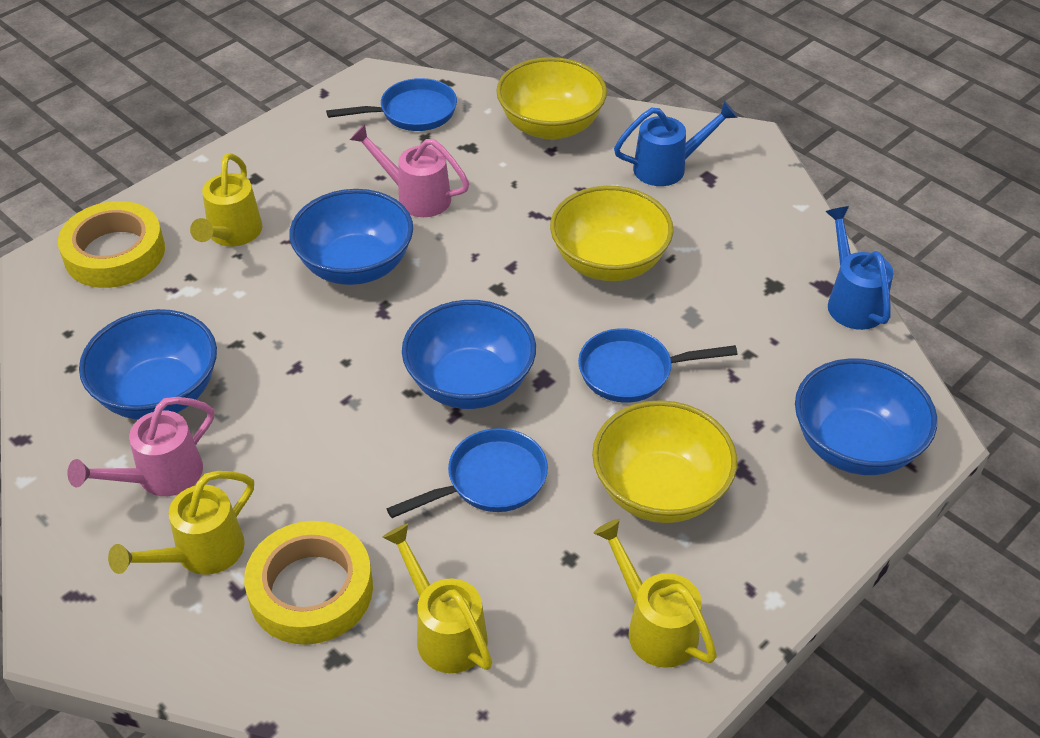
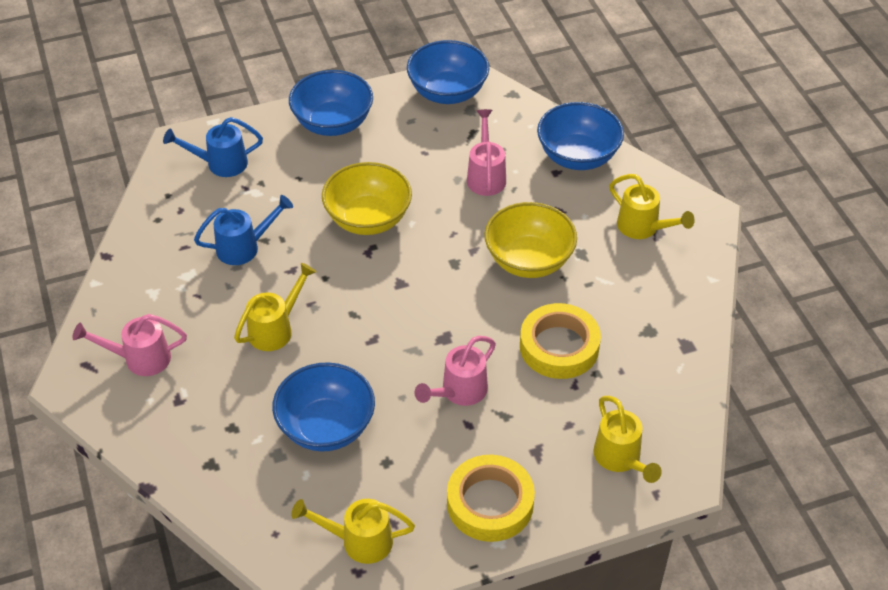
blue pan: 3 -> 0
pink watering can: 2 -> 3
yellow bowl: 3 -> 2

